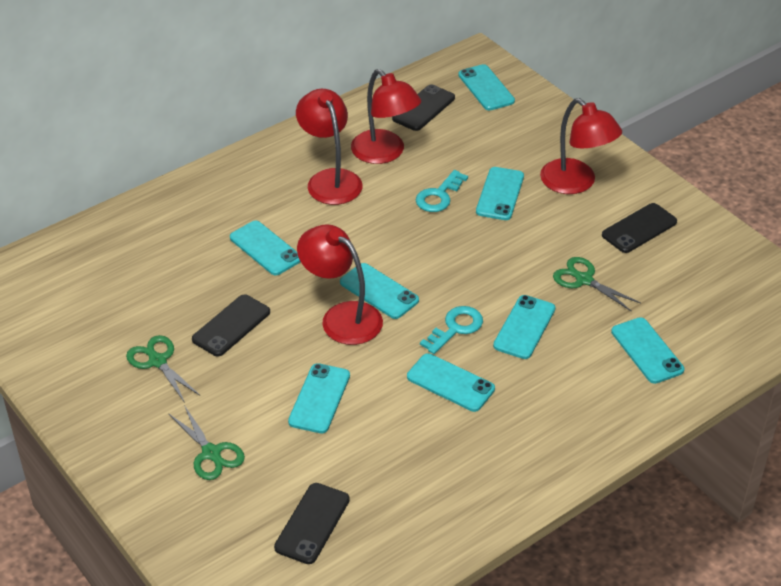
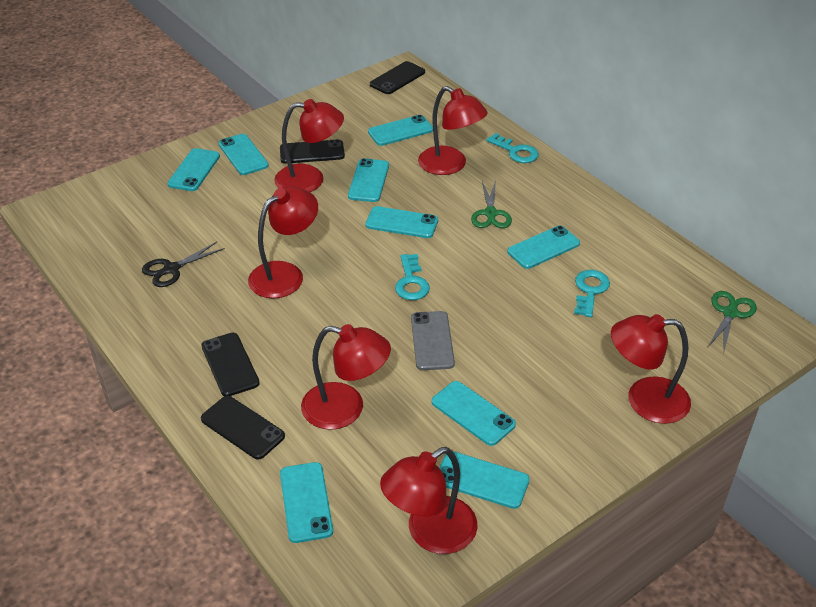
black scissors: 0 -> 1
green scissors: 3 -> 2
grey phone: 0 -> 1
red lamp: 4 -> 6
turquoise key: 2 -> 3
turquoise phone: 8 -> 9

